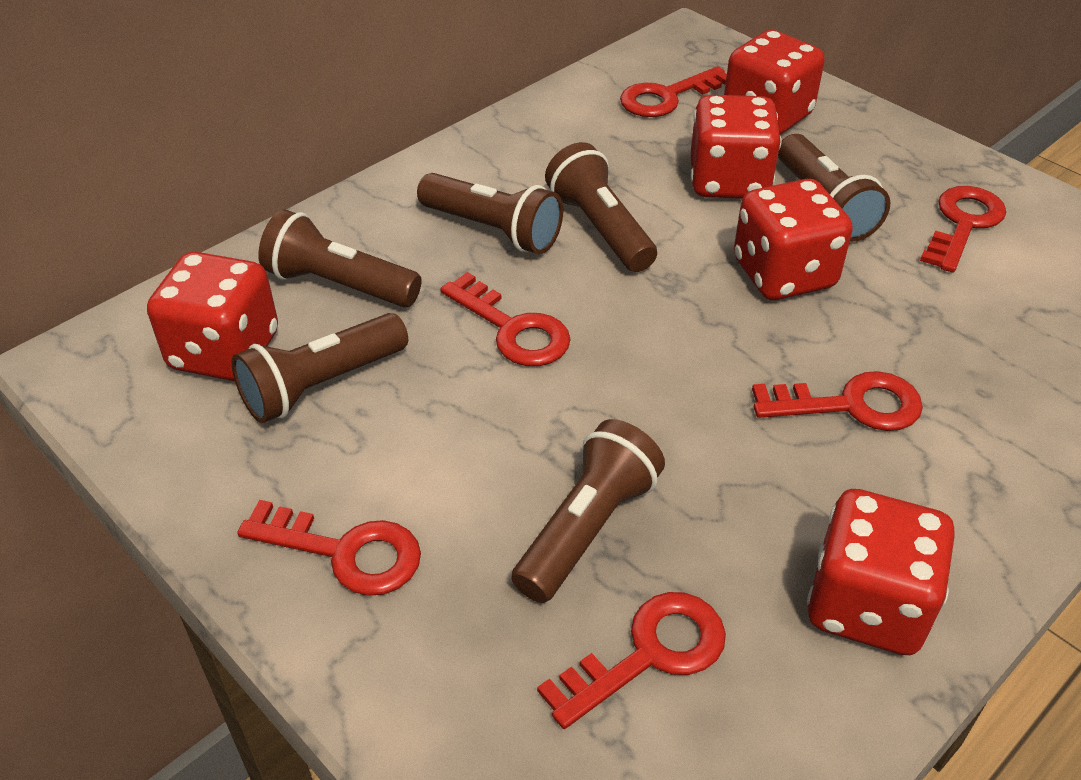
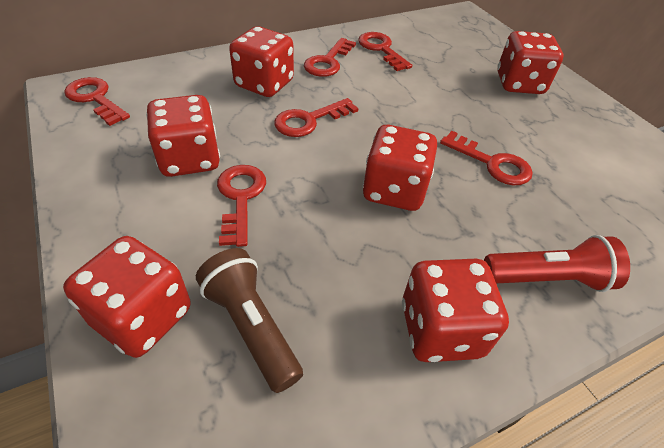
brown flashlight: 6 -> 1
red dice: 5 -> 6
red flashlight: 0 -> 1

